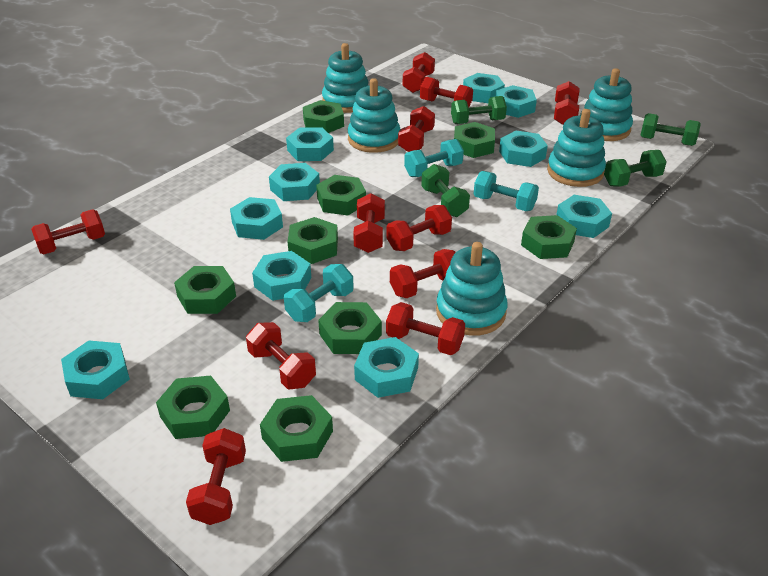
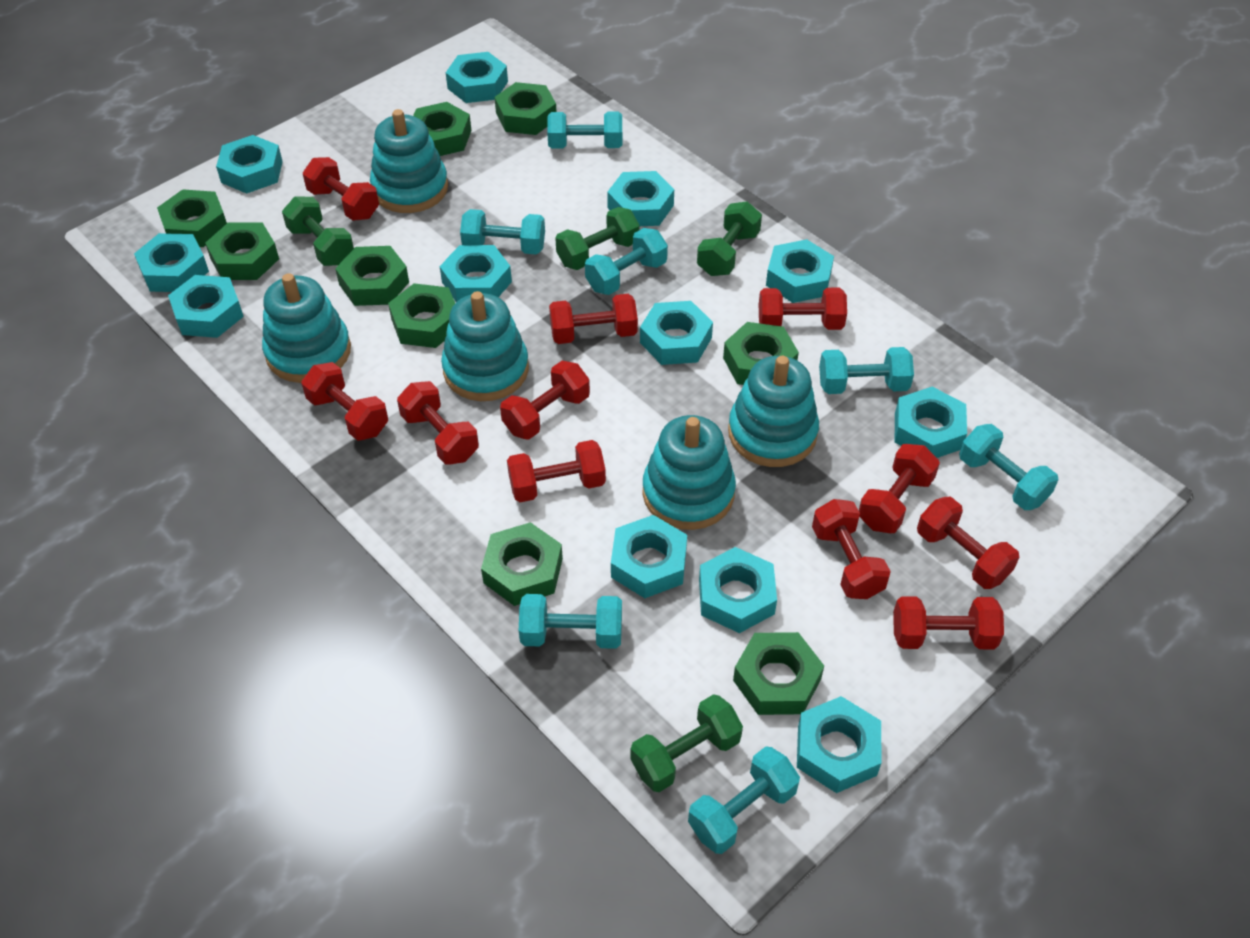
turquoise dumbbell: 3 -> 7
turquoise nut: 10 -> 12

